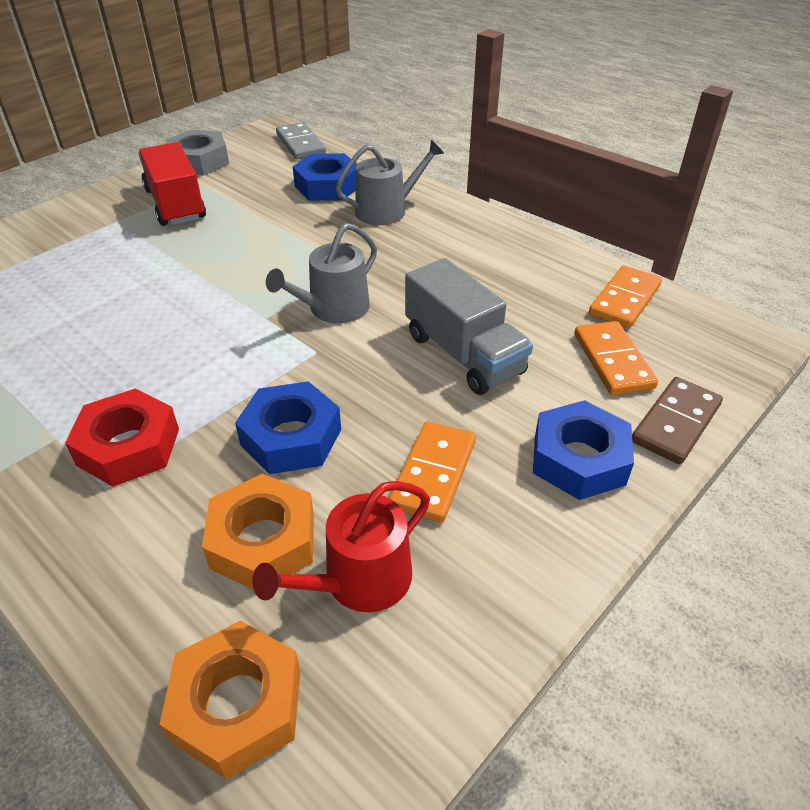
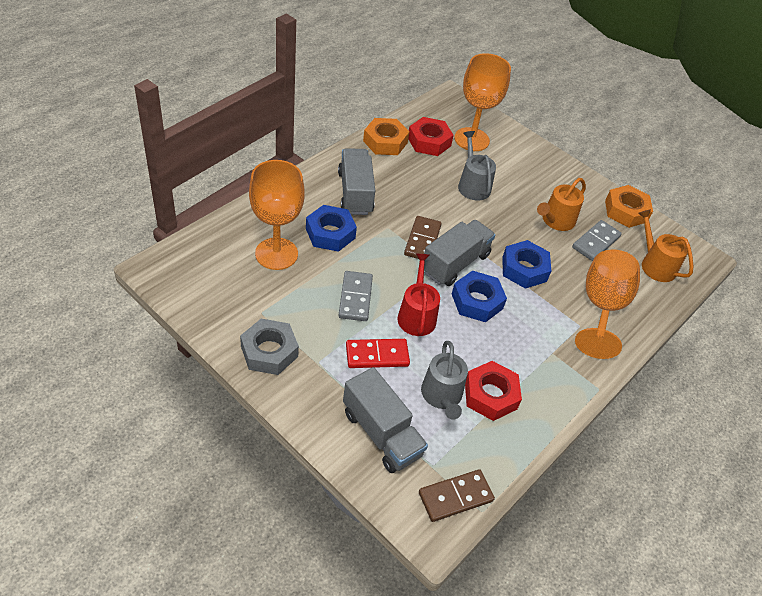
brown domino: 1 -> 2
grey domino: 1 -> 2
grey truck: 1 -> 3
orange domino: 3 -> 0
orange goblet: 0 -> 3
orange watering can: 0 -> 2
red domino: 0 -> 1
red nut: 1 -> 2
red truck: 1 -> 0

